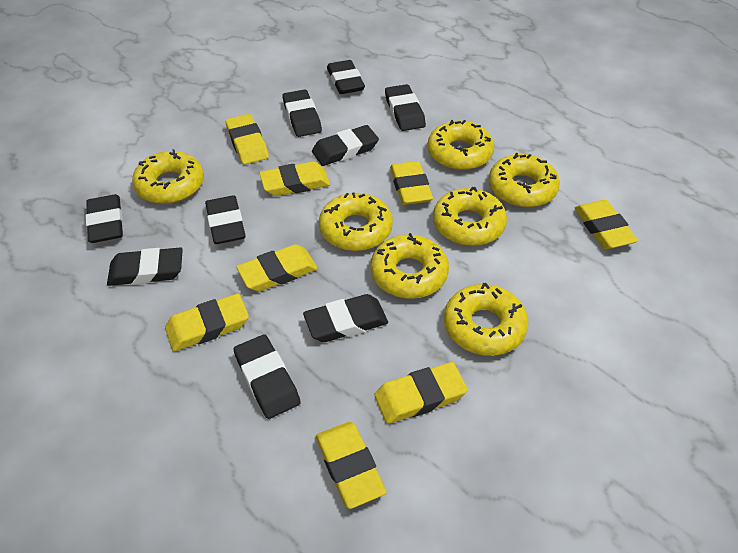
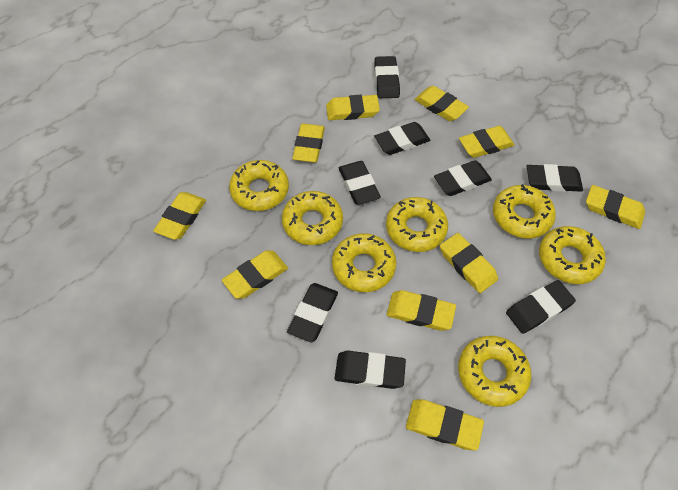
black eraser: 9 -> 8
yellow eraser: 8 -> 10

